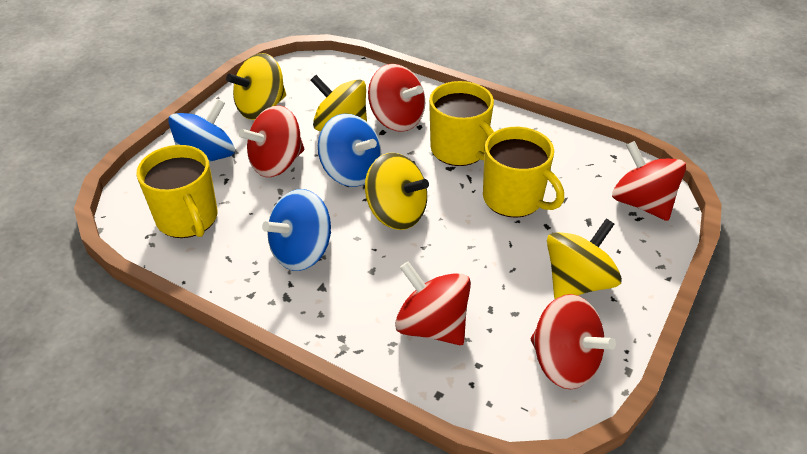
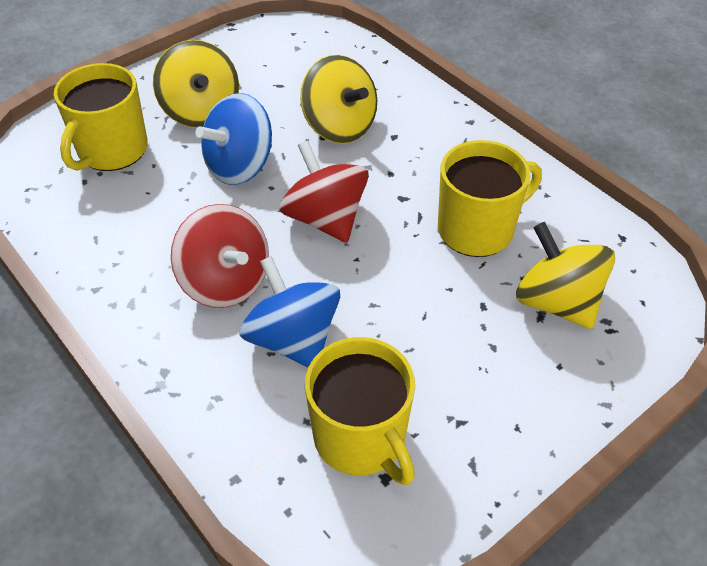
blue spinning top: 3 -> 2
red spinning top: 5 -> 2
yellow spinning top: 4 -> 3

